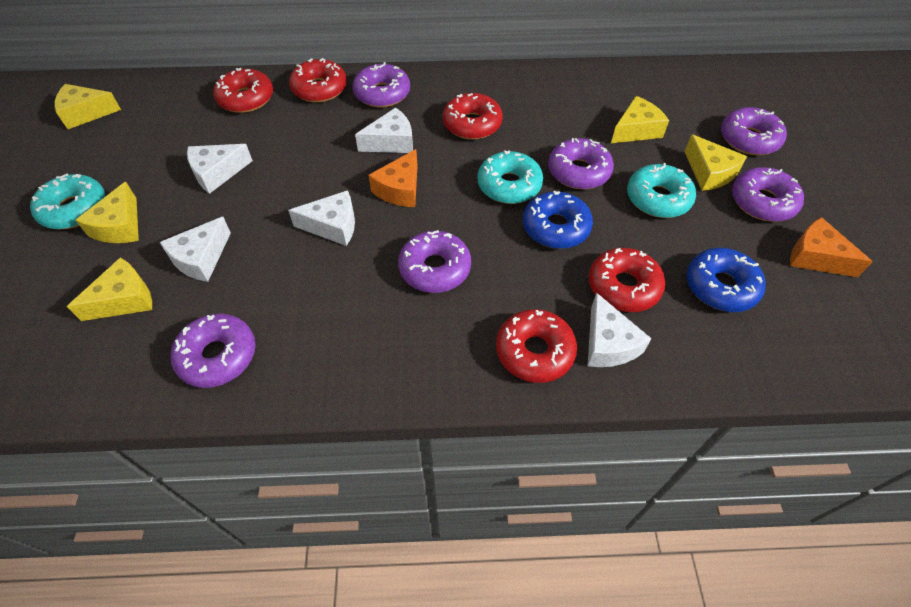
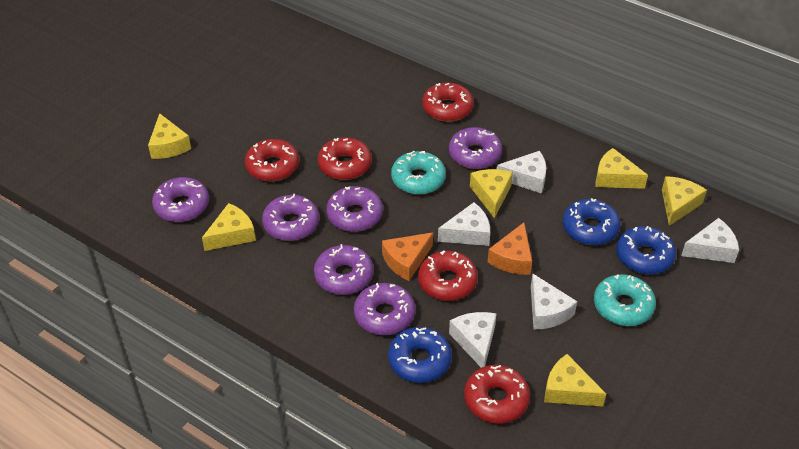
blue donut: 2 -> 3
turquoise donut: 3 -> 2
yellow cheese: 5 -> 6

